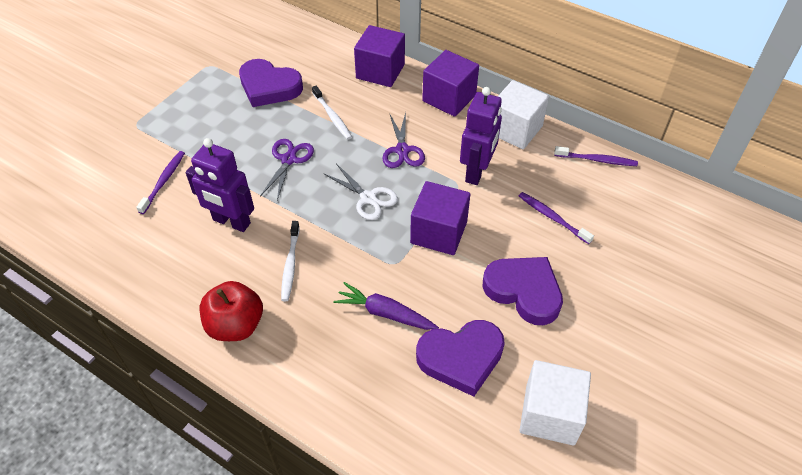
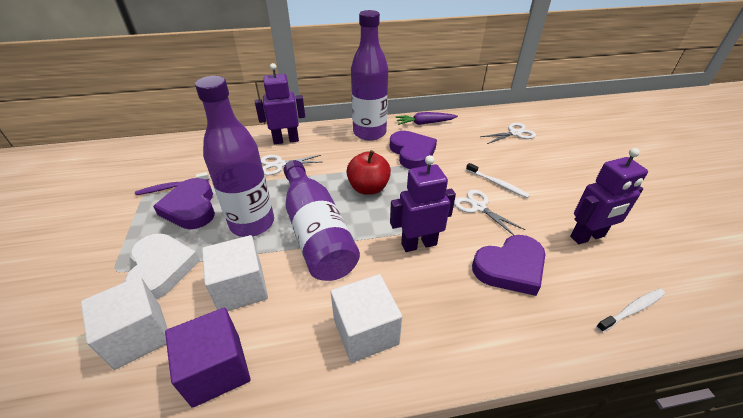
purple bottle: 0 -> 3
purple cube: 3 -> 1
purple robot: 2 -> 3
purple scissors: 2 -> 0
purple toothbrush: 3 -> 1
white cube: 2 -> 3
white heart: 0 -> 1
white scissors: 1 -> 3

